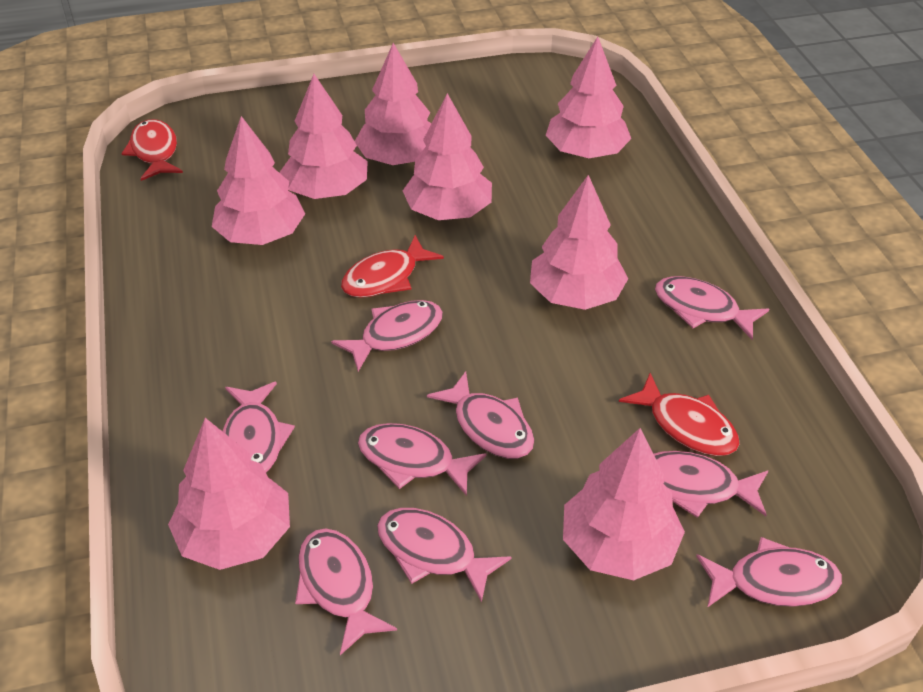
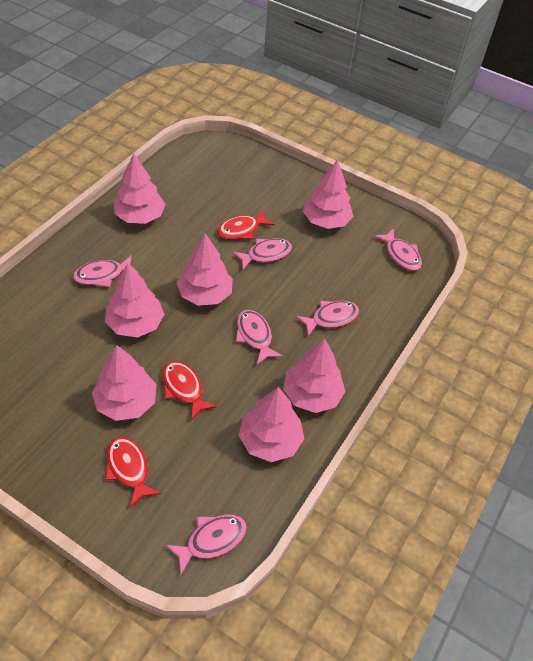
pink fish: 9 -> 6
pink tree: 8 -> 7

